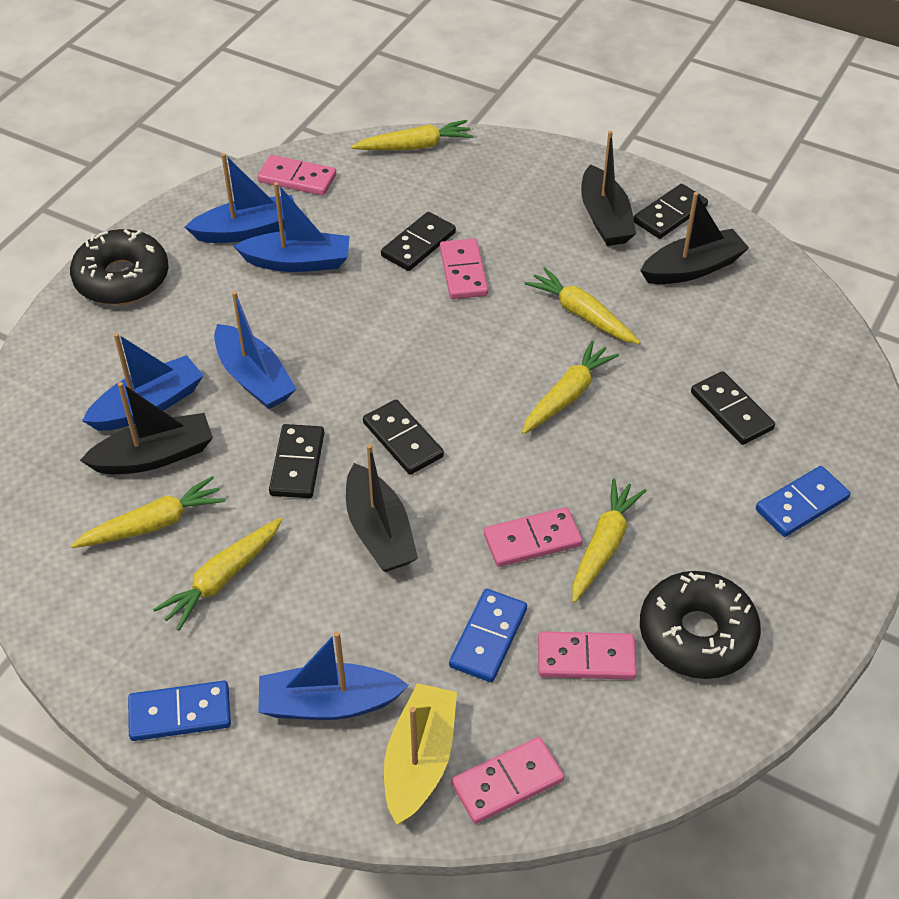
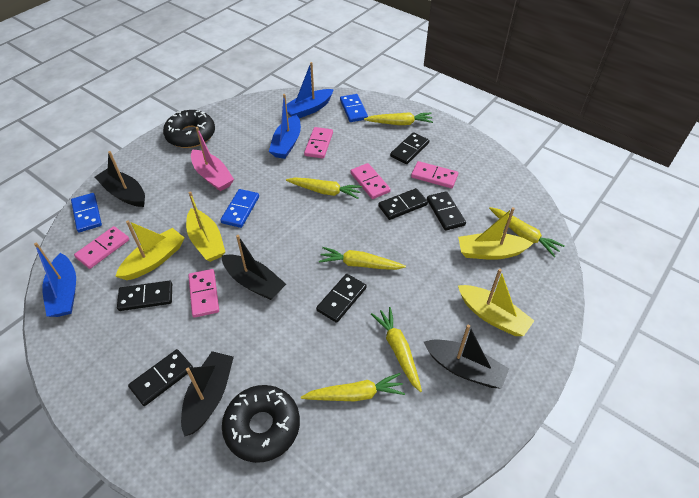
black domino: 5 -> 6
blue boat: 5 -> 3
pink boat: 0 -> 1
yellow boat: 1 -> 4

